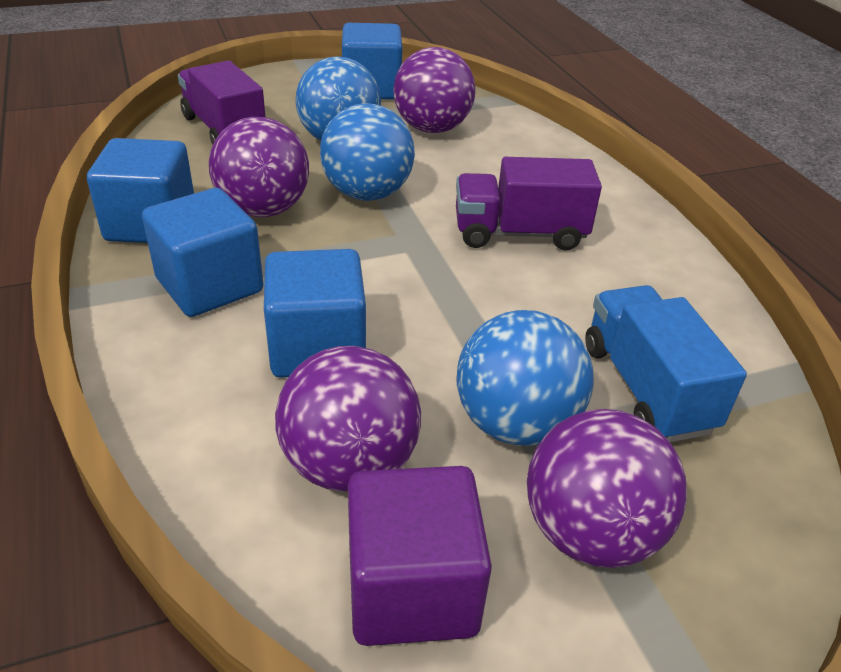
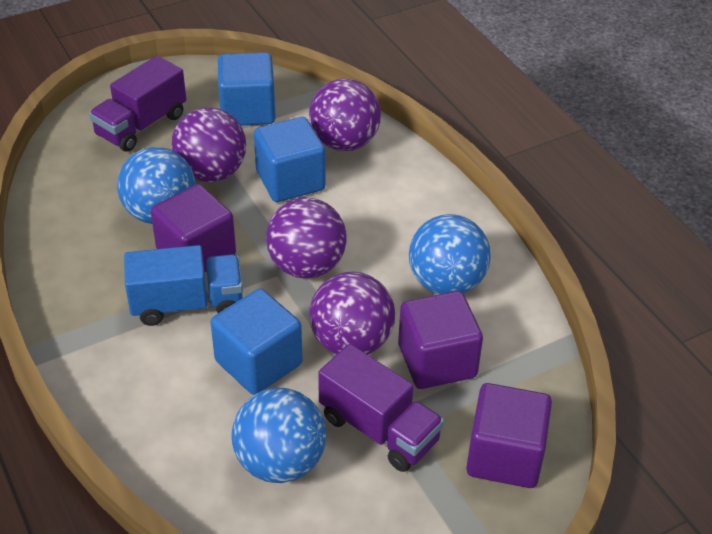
blue cube: 4 -> 3
purple cube: 1 -> 3

